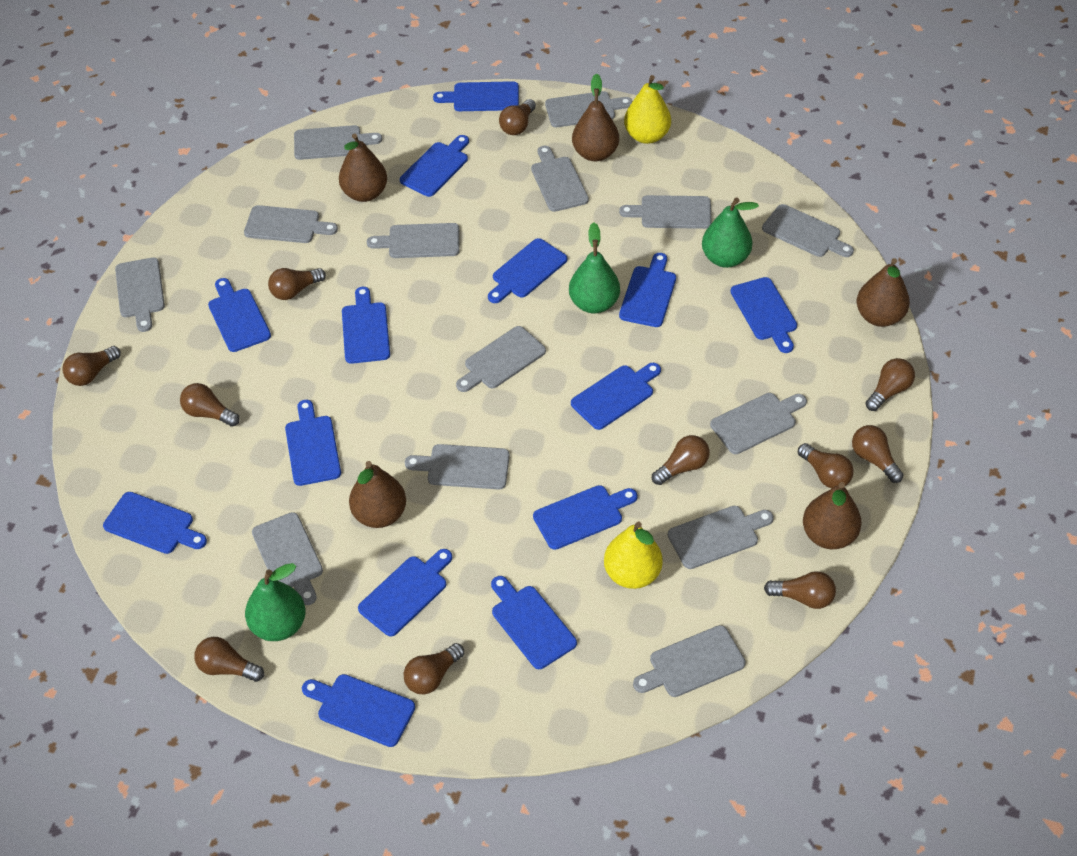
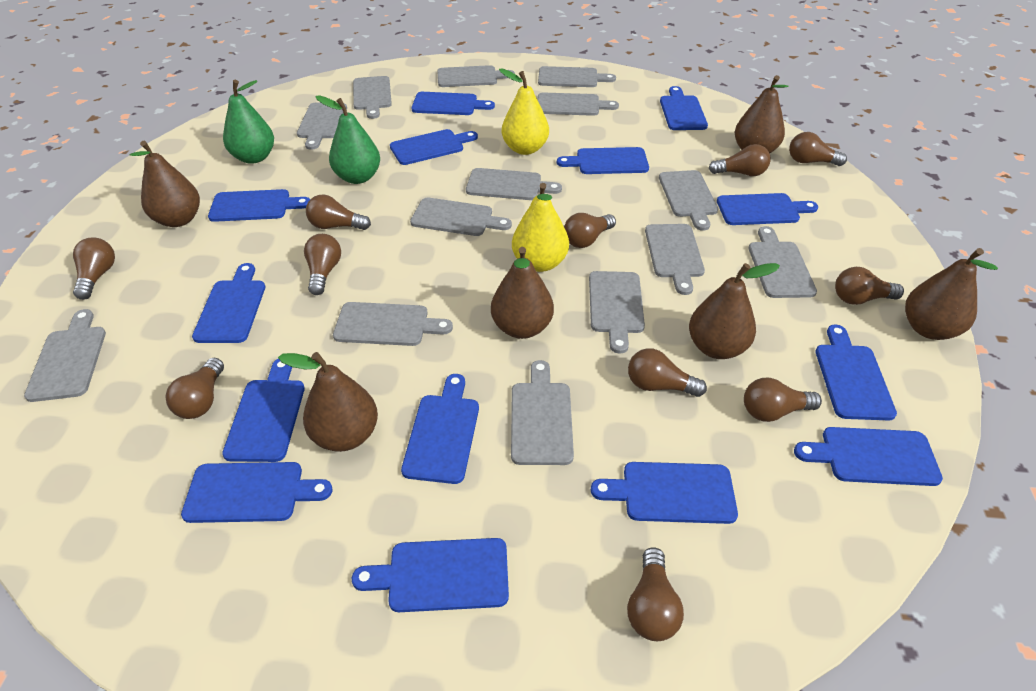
brown pear: 5 -> 6
green pear: 3 -> 2

